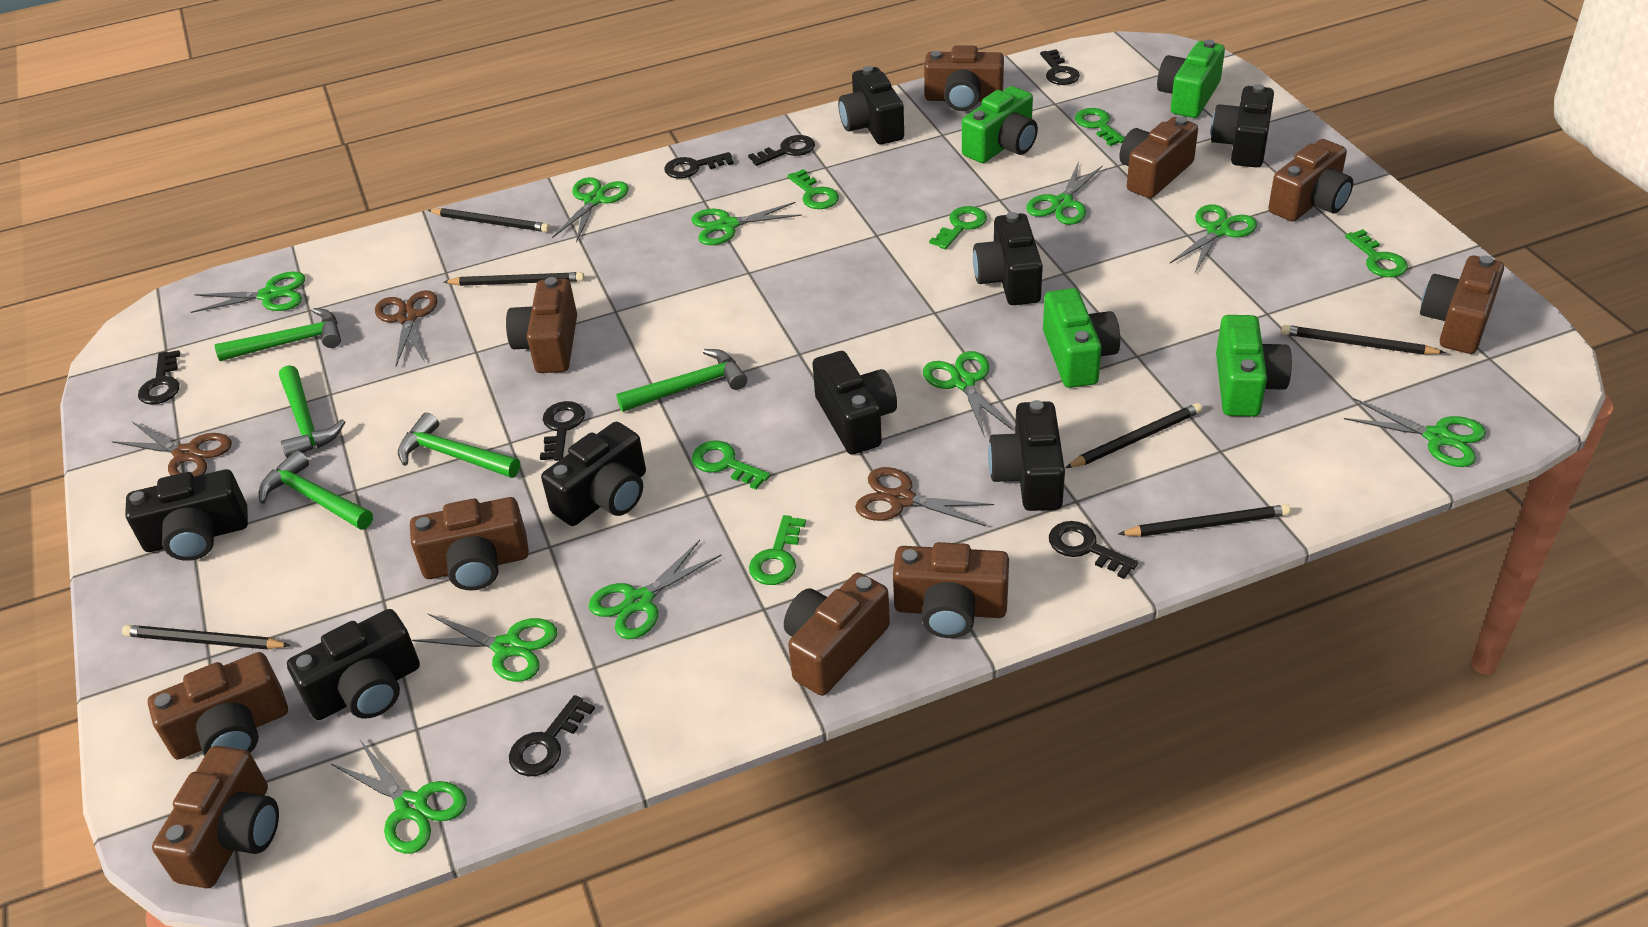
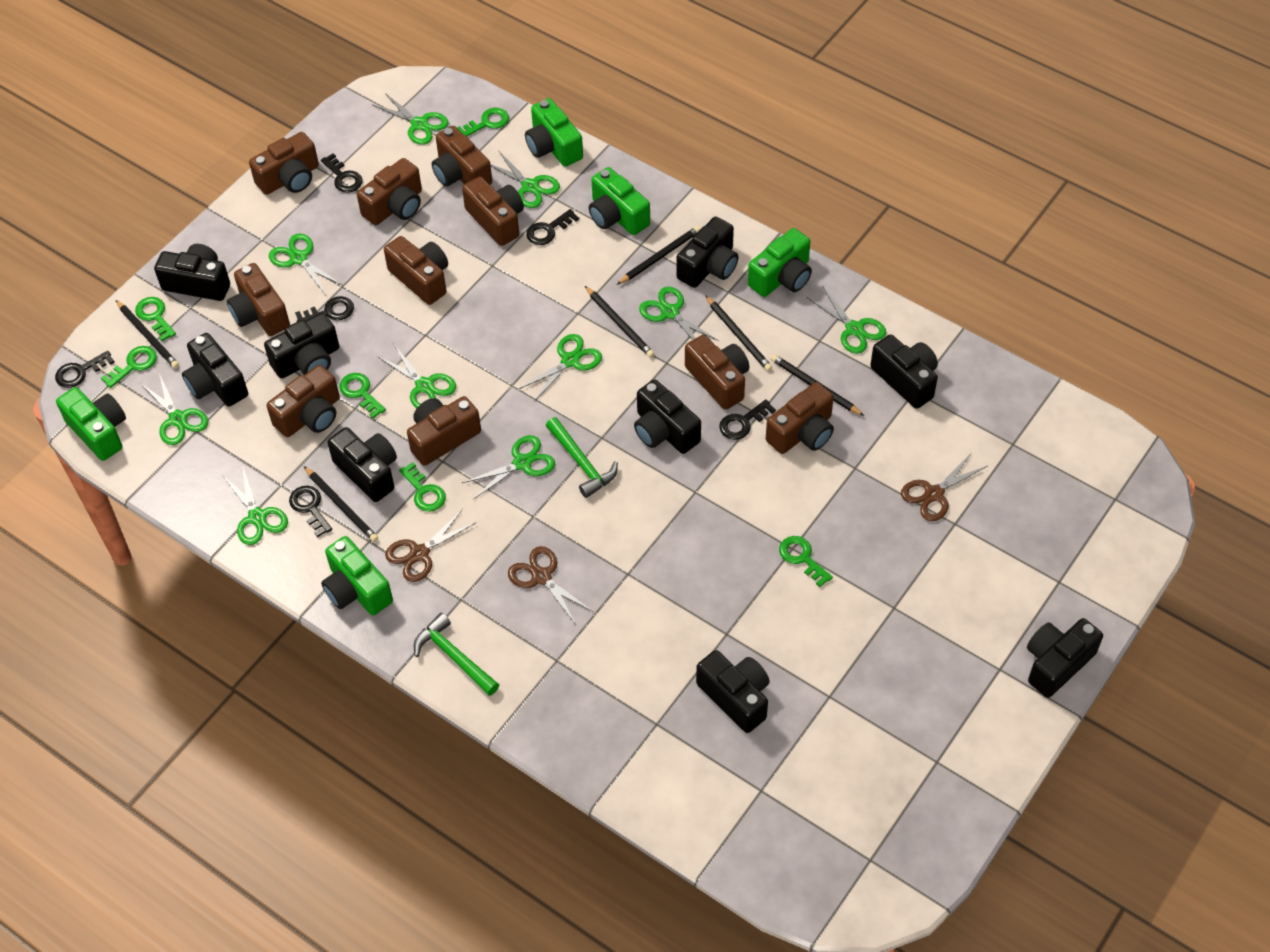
black camera: 8 -> 9
black key: 7 -> 6
green camera: 4 -> 5
green hammer: 5 -> 2

